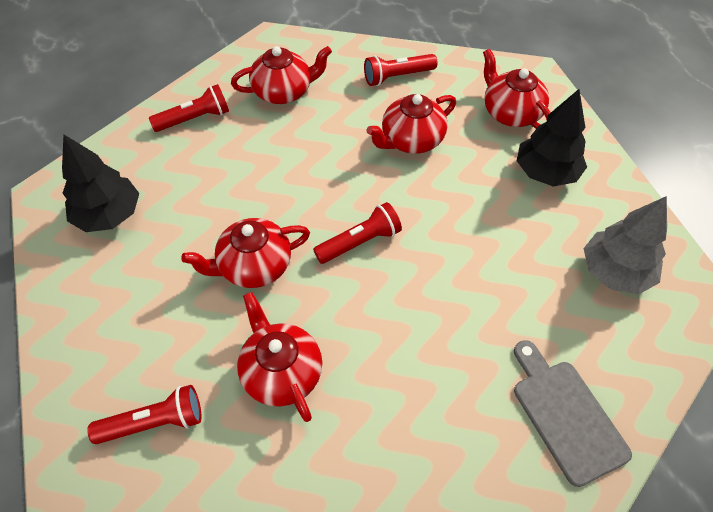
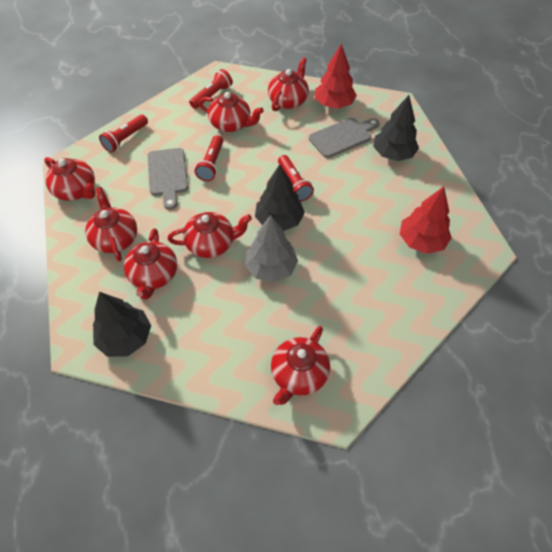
black tree: 2 -> 3
grey cutting board: 1 -> 2
red teapot: 5 -> 7
red tree: 0 -> 2

